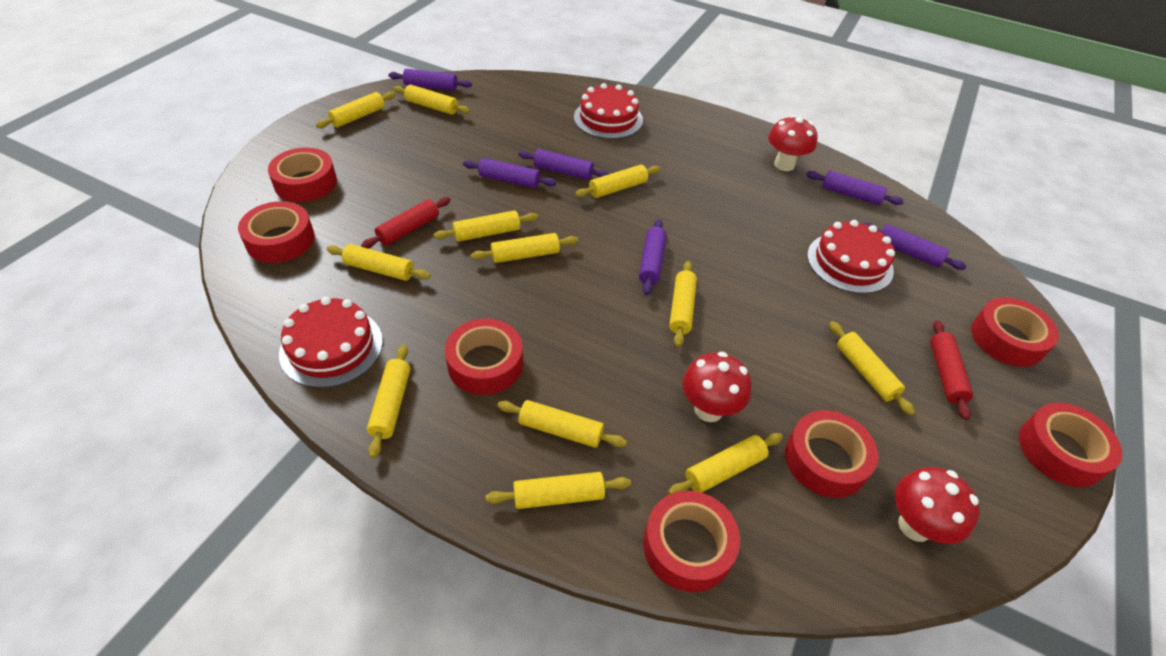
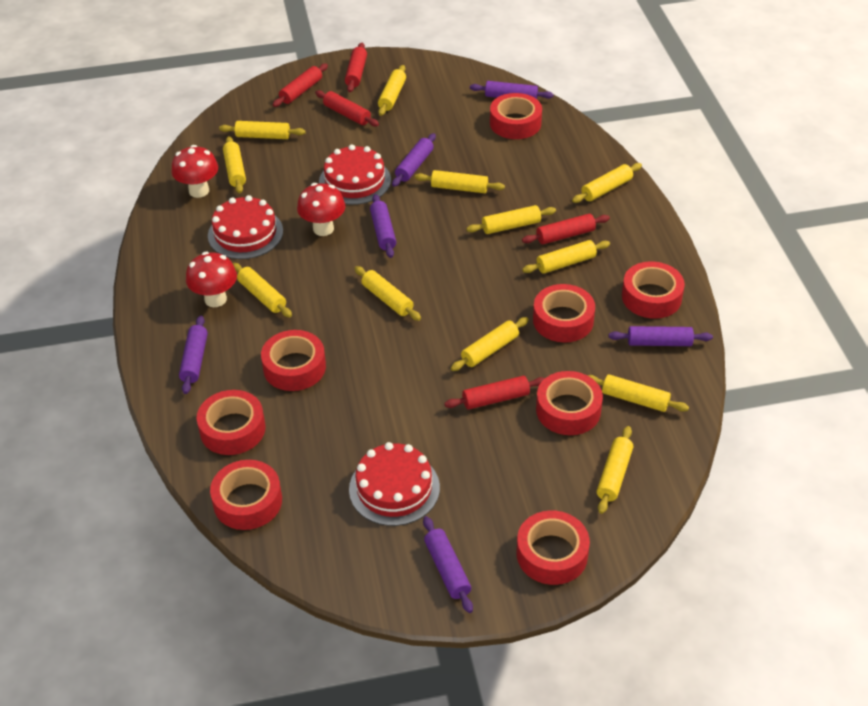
red rolling pin: 2 -> 5
red tape: 7 -> 8

